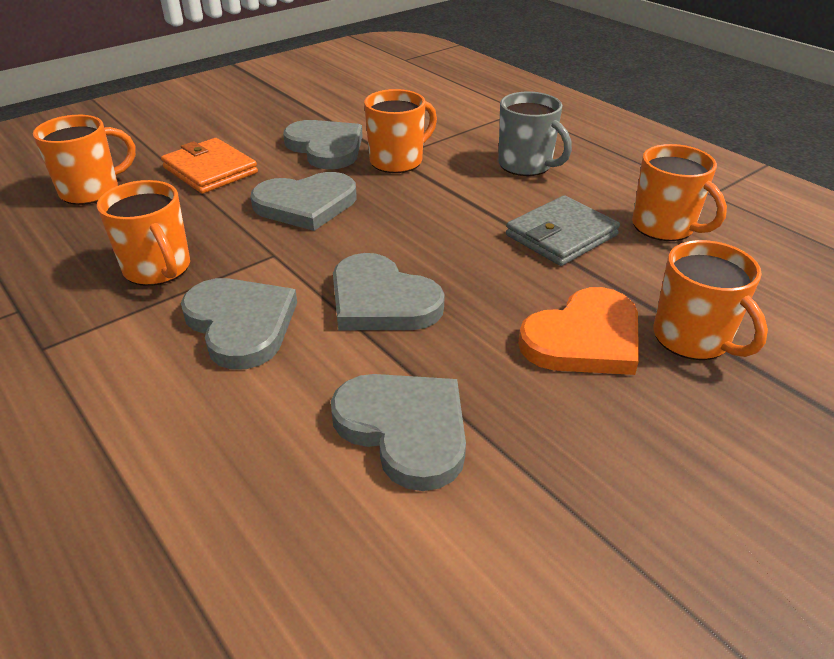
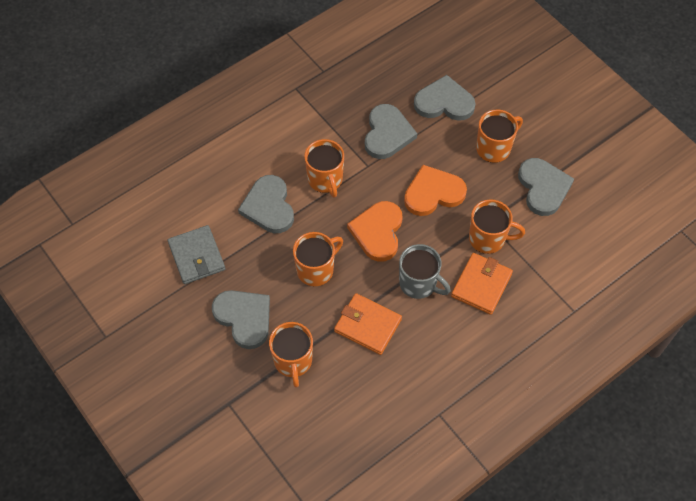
orange heart: 1 -> 2
orange wallet: 1 -> 2

